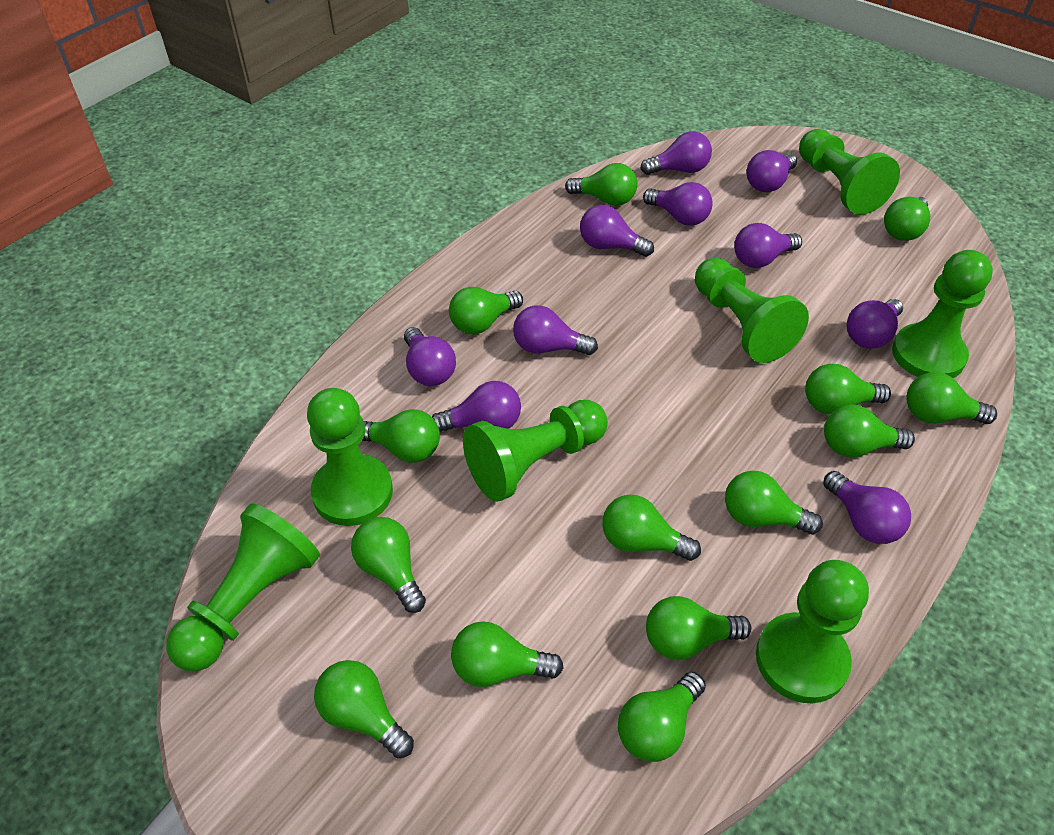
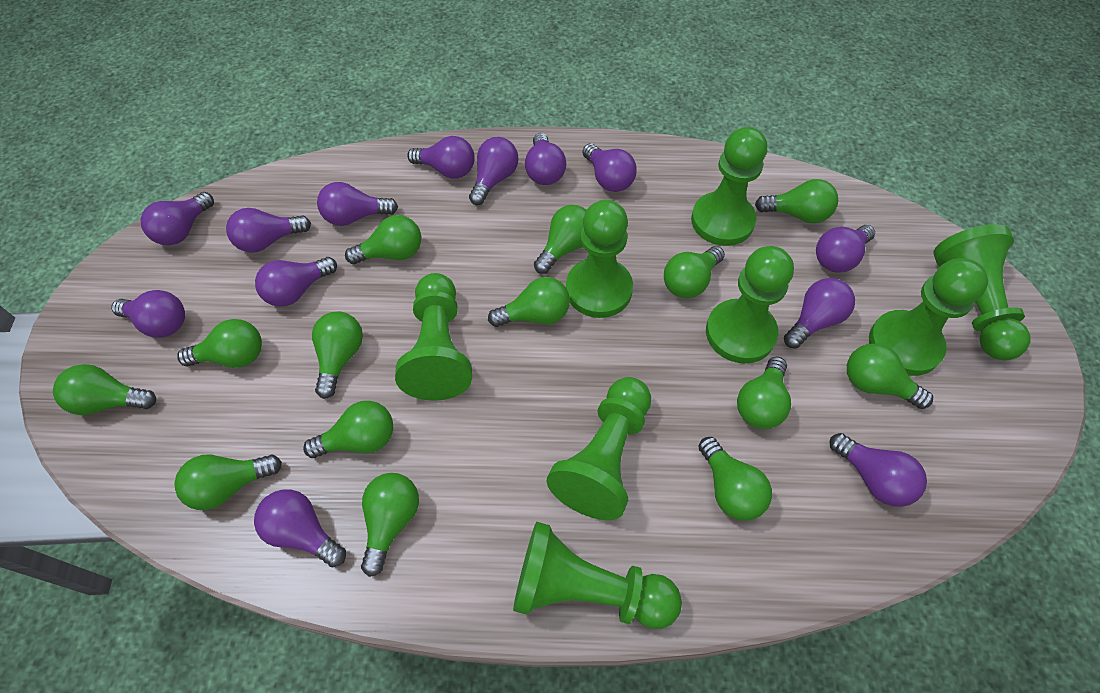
green pawn: 7 -> 8
purple light bulb: 10 -> 13

